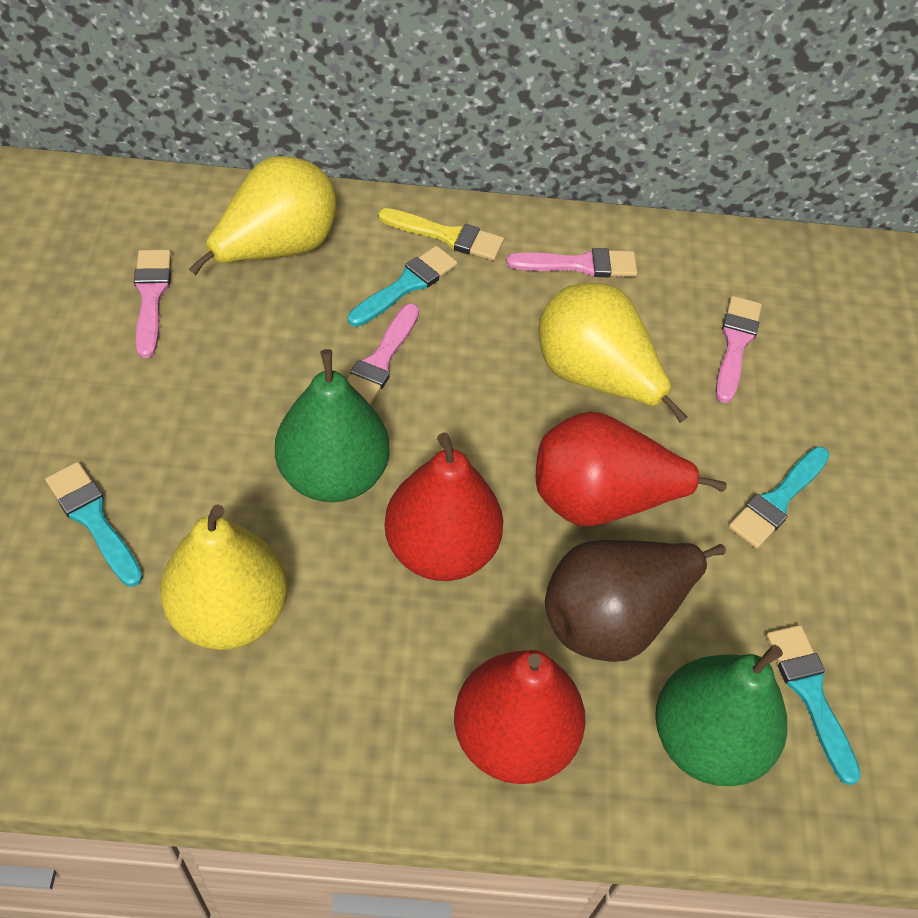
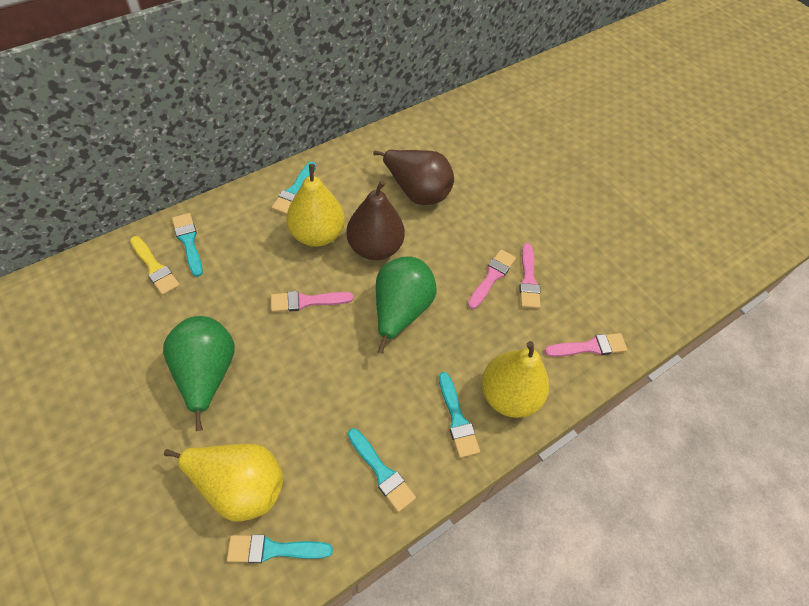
brown pear: 1 -> 2
red pear: 3 -> 0
turquoise brush: 4 -> 5

